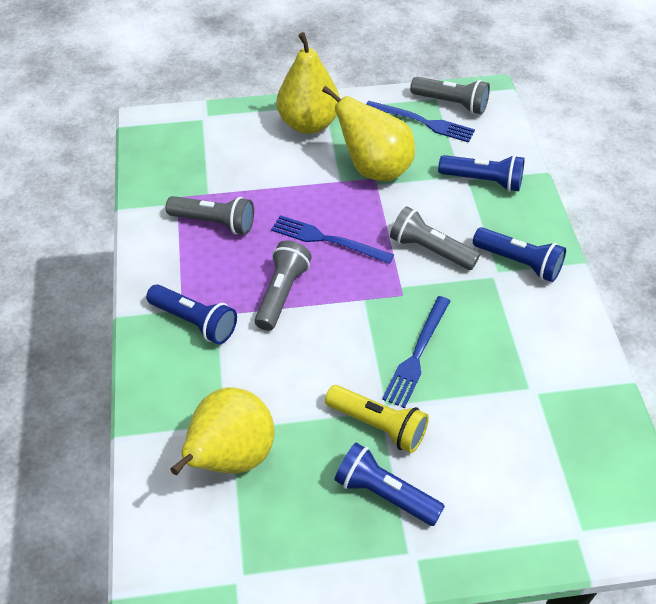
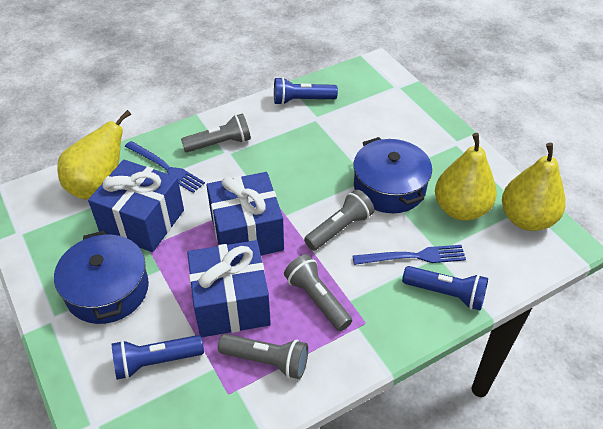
blue flashlight: 4 -> 3
blue fork: 3 -> 2
blue gift: 0 -> 3
blue pot: 0 -> 2
yellow flashlight: 1 -> 0

